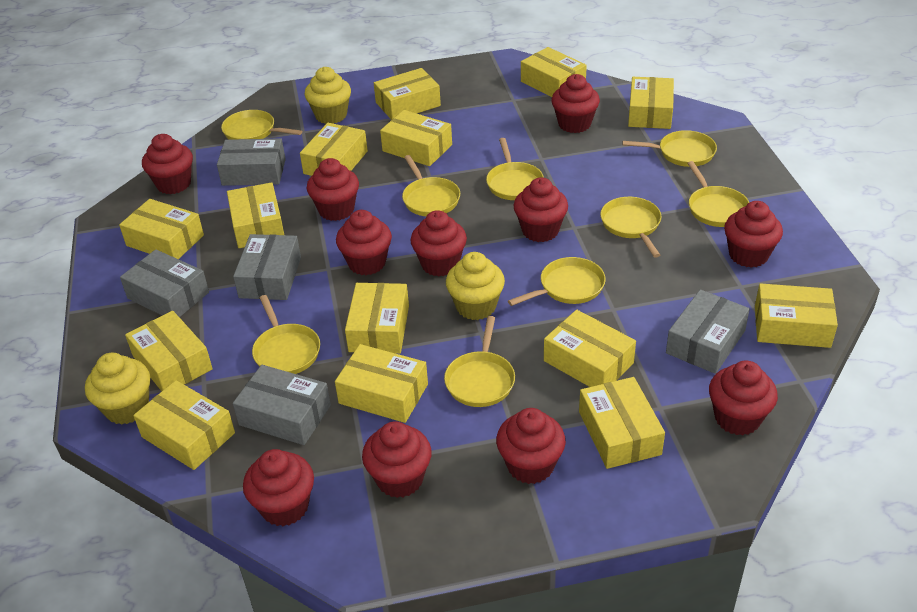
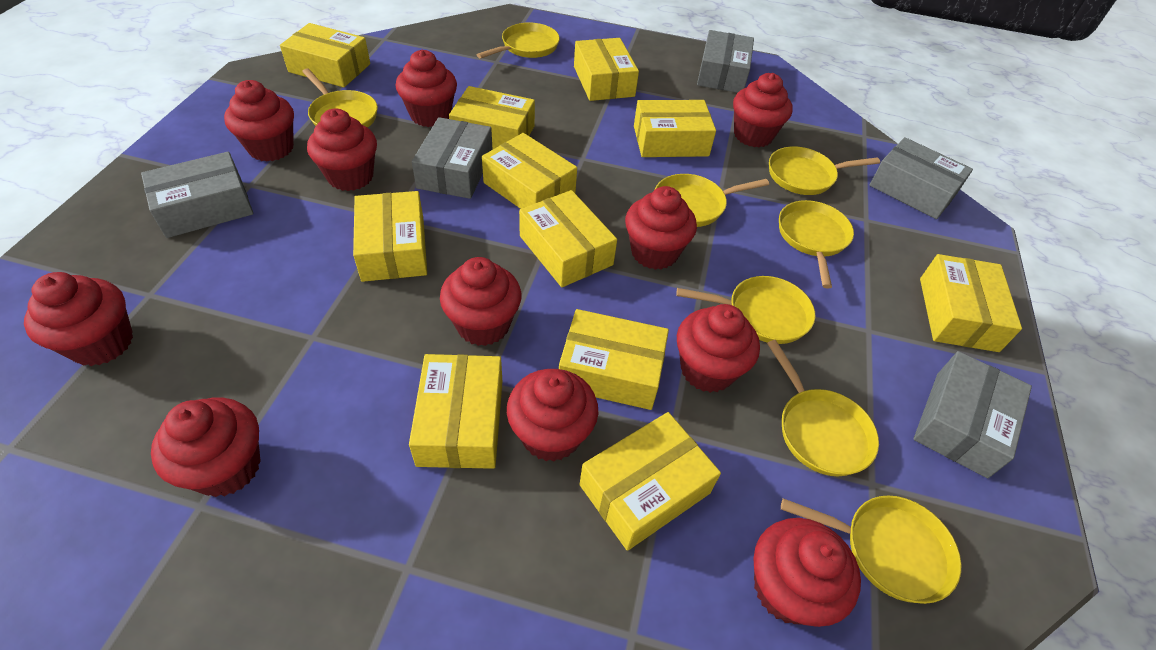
yellow box: 14 -> 11
yellow cupcake: 3 -> 0
yellow pan: 9 -> 8

